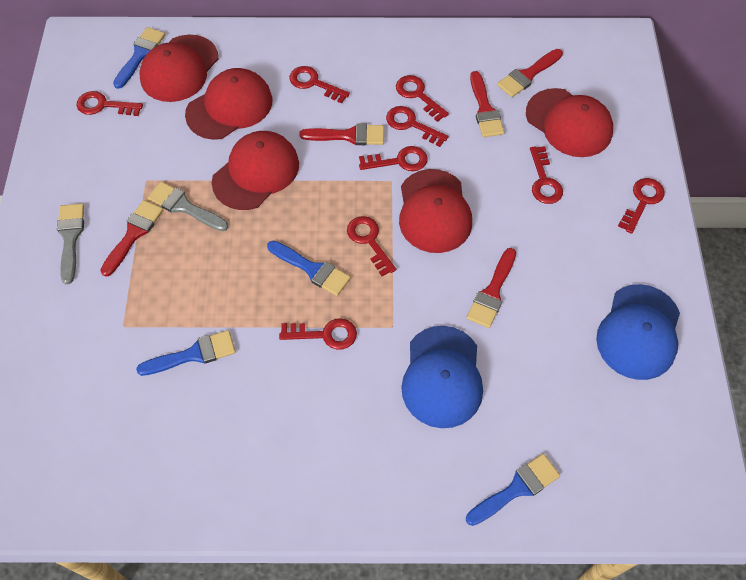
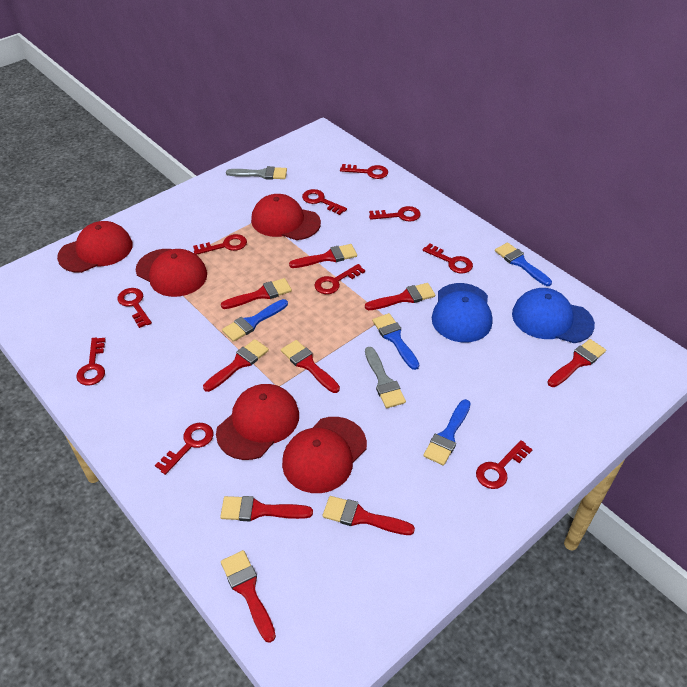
red brush: 5 -> 9
red key: 9 -> 10

